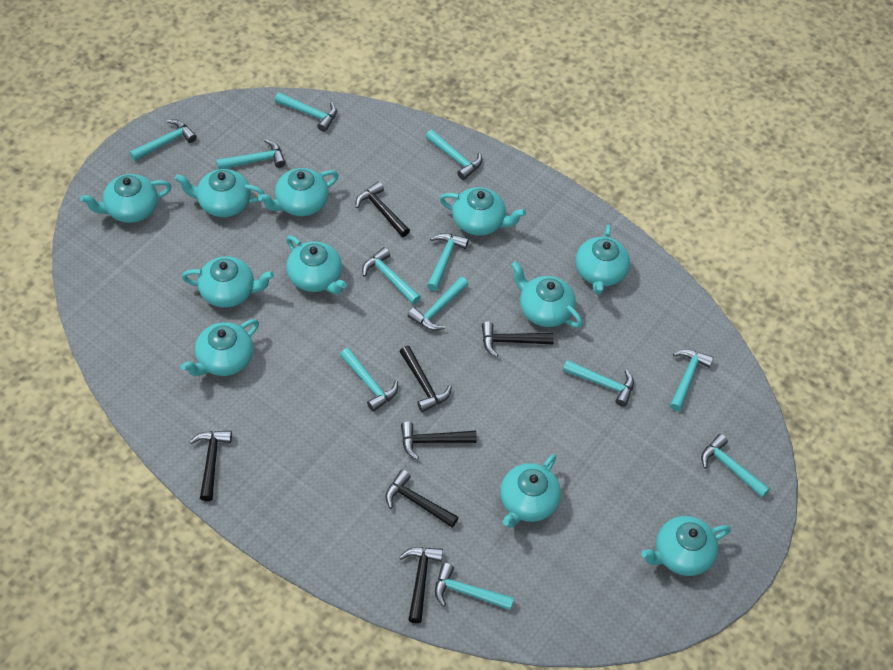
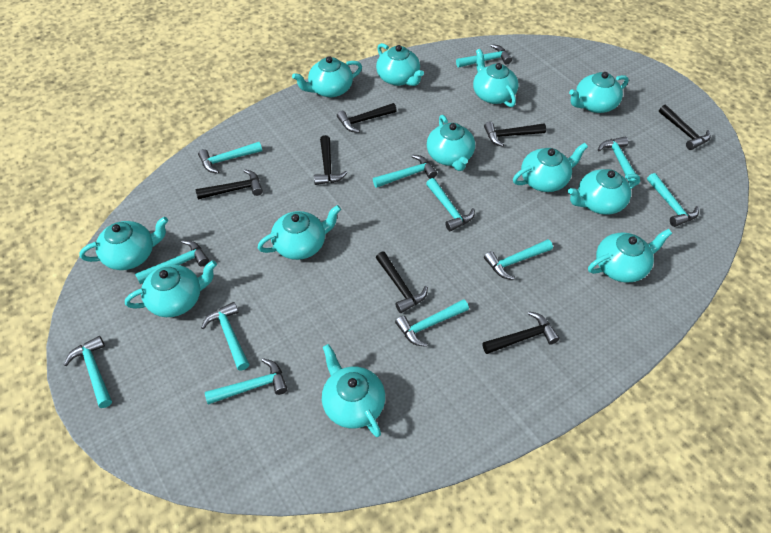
turquoise teapot: 11 -> 12

